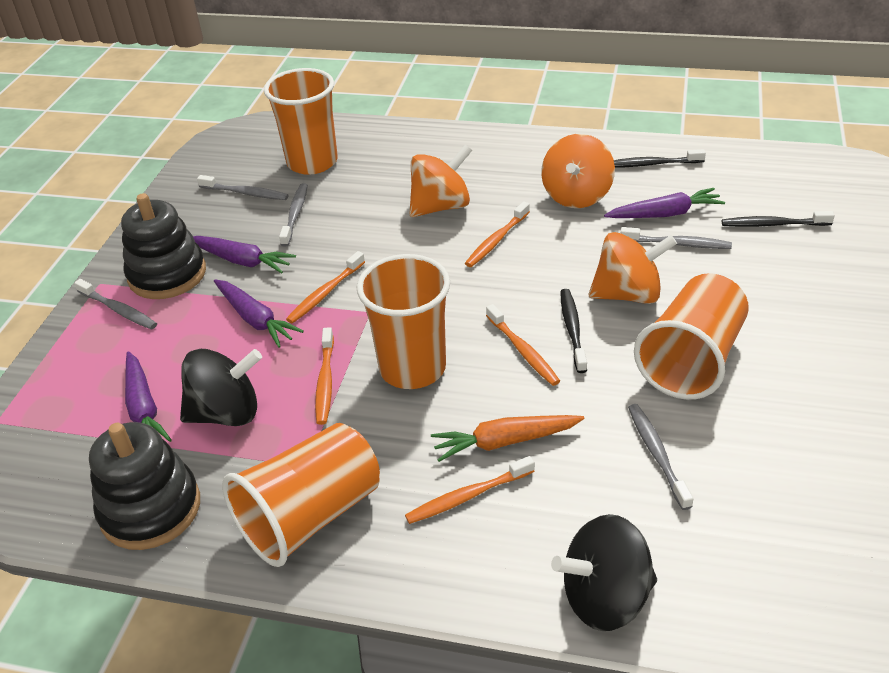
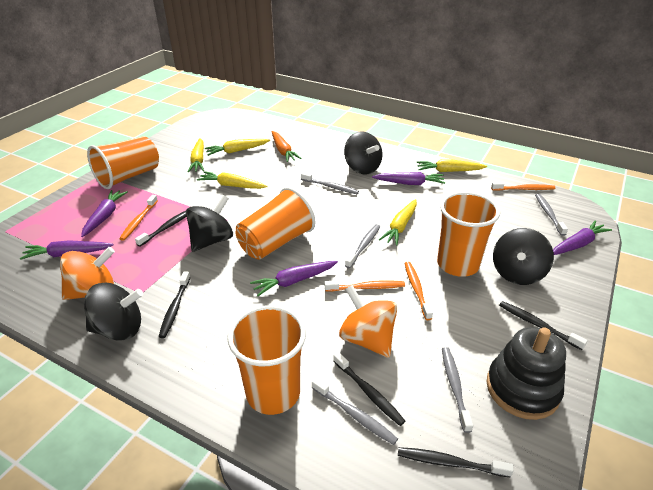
black spinning top: 2 -> 4
black stacking toy: 2 -> 1
black toothbrush: 3 -> 5
orange spinning top: 3 -> 2
orange toothbrush: 5 -> 4
purple carrot: 4 -> 5
yellow carrot: 0 -> 5

